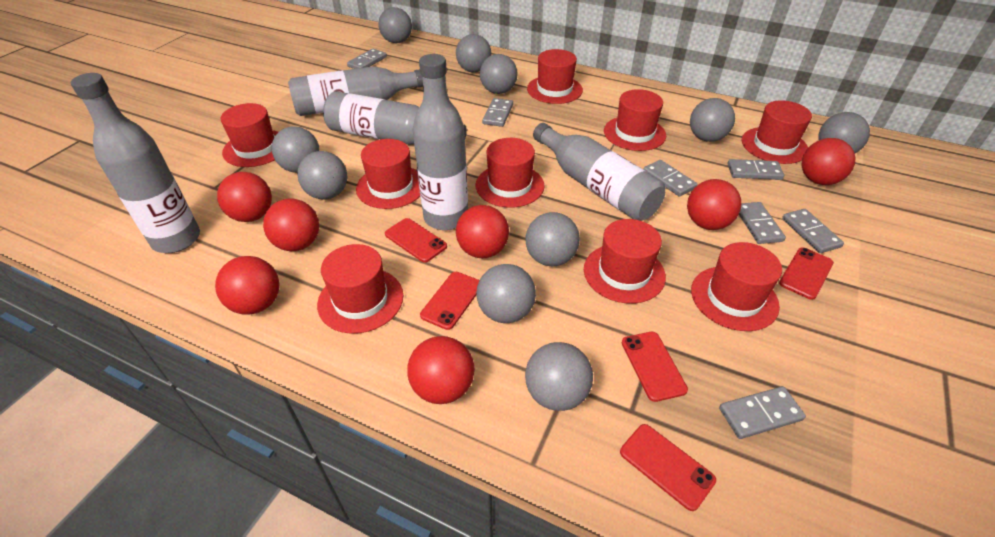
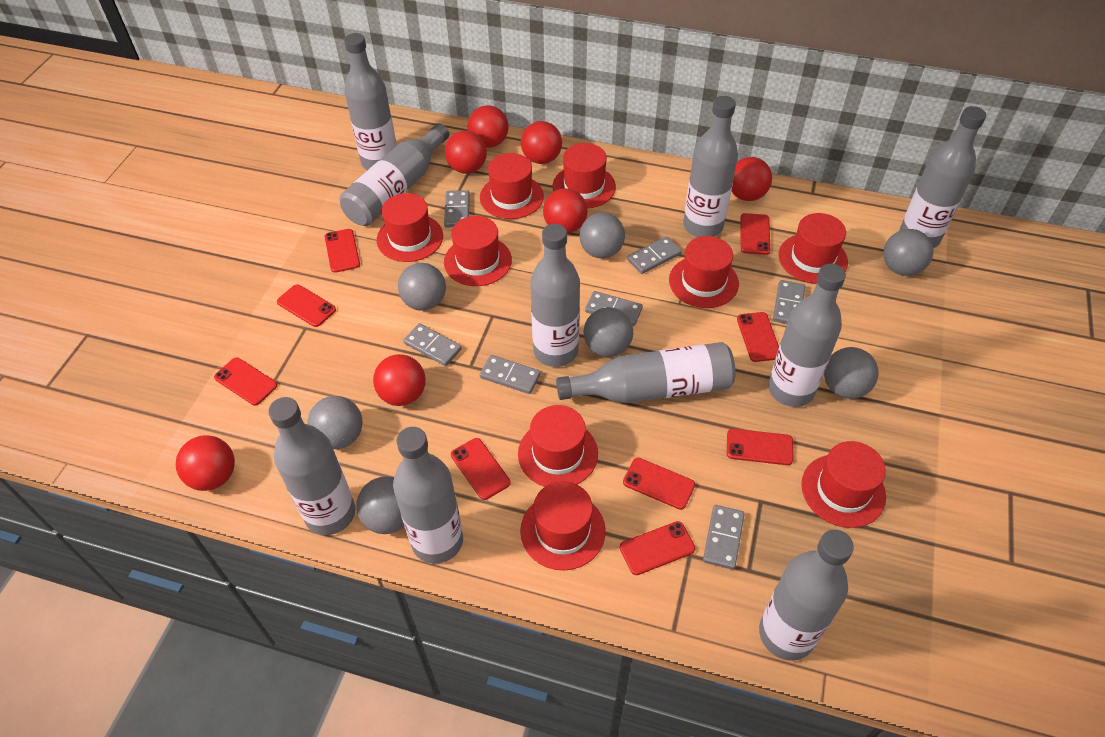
grey ball: 10 -> 7
grey bottle: 5 -> 10
red phone: 5 -> 9

